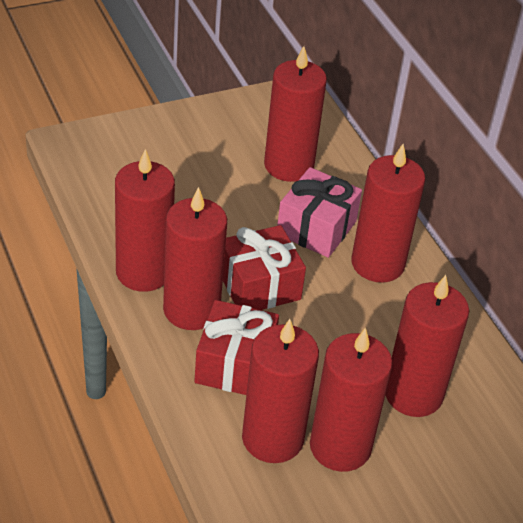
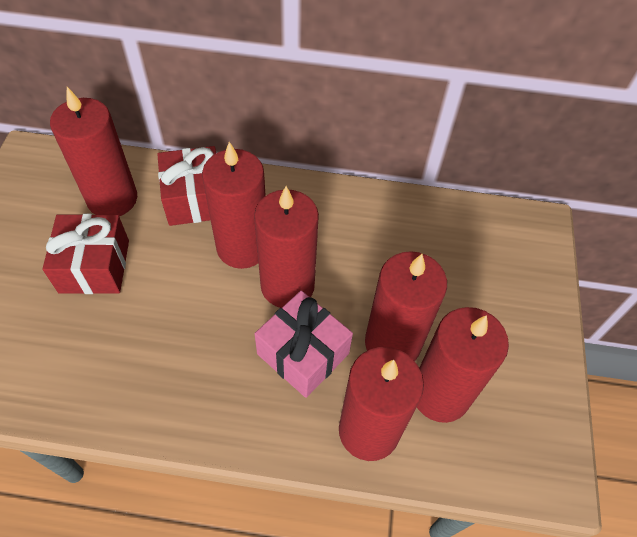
red candle: 7 -> 6

